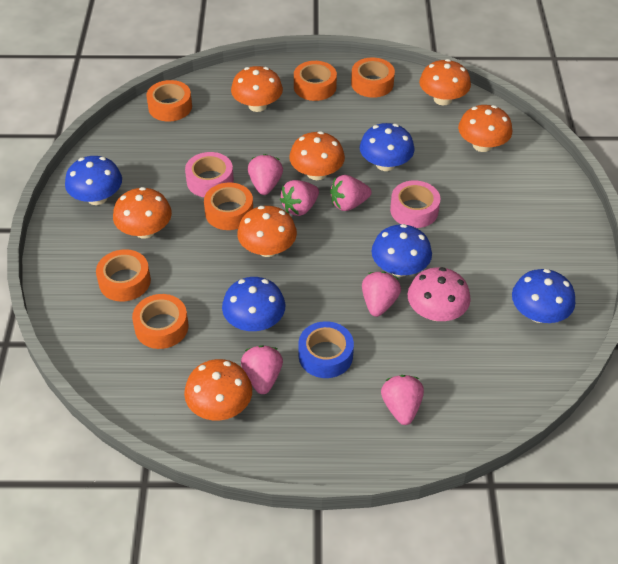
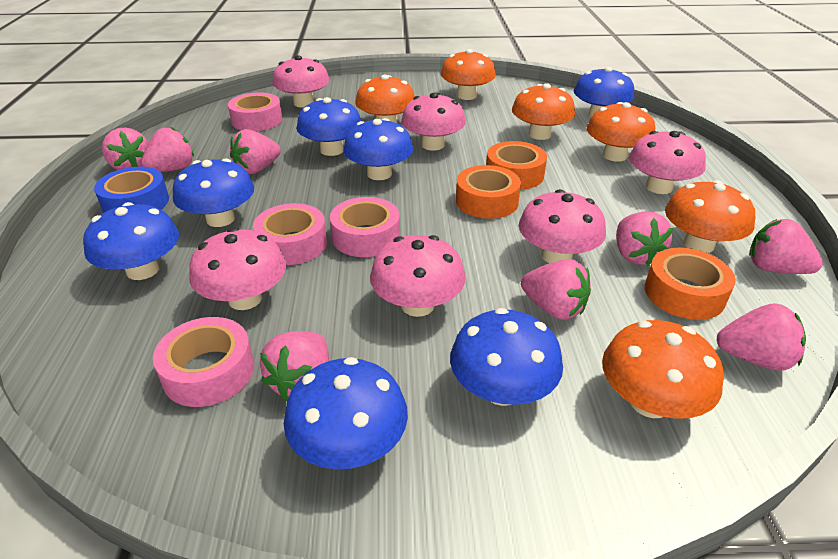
blue mushroom: 5 -> 7
orange mushroom: 7 -> 6
orange tape: 6 -> 3
pink mushroom: 1 -> 6
pink strawberry: 6 -> 8
pink tape: 2 -> 4

